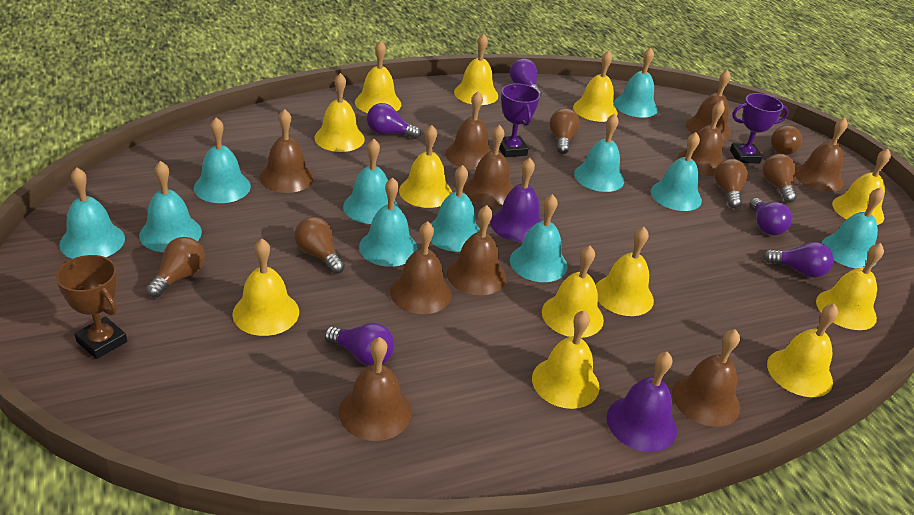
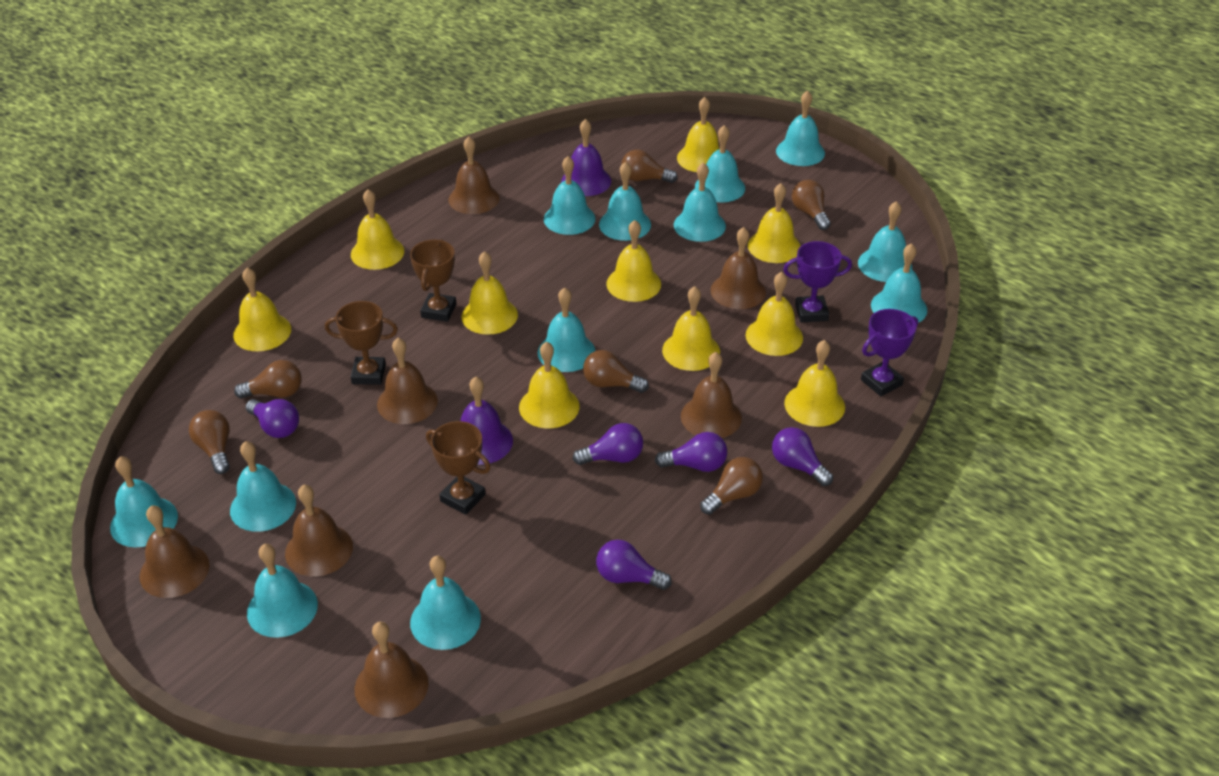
brown bell: 10 -> 7
brown trophy: 1 -> 3
turquoise bell: 11 -> 12
yellow bell: 12 -> 10

